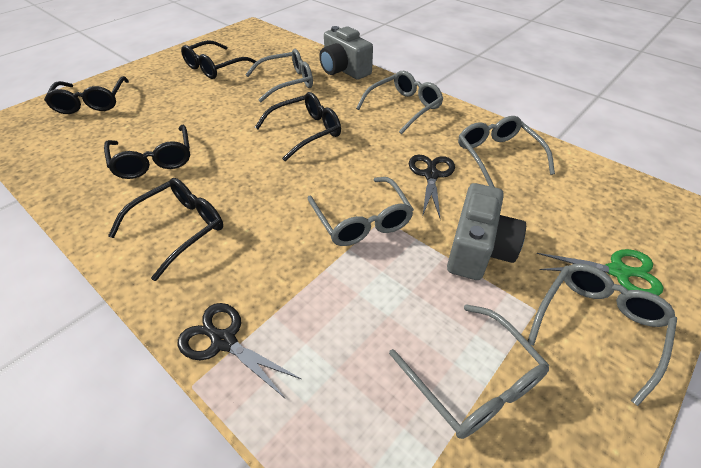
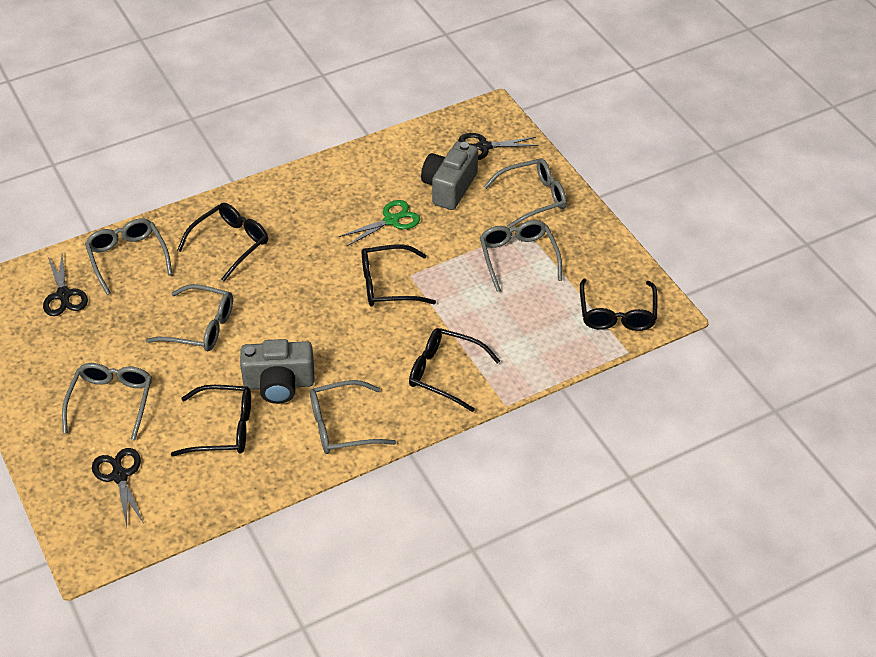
black scissors: 2 -> 3

